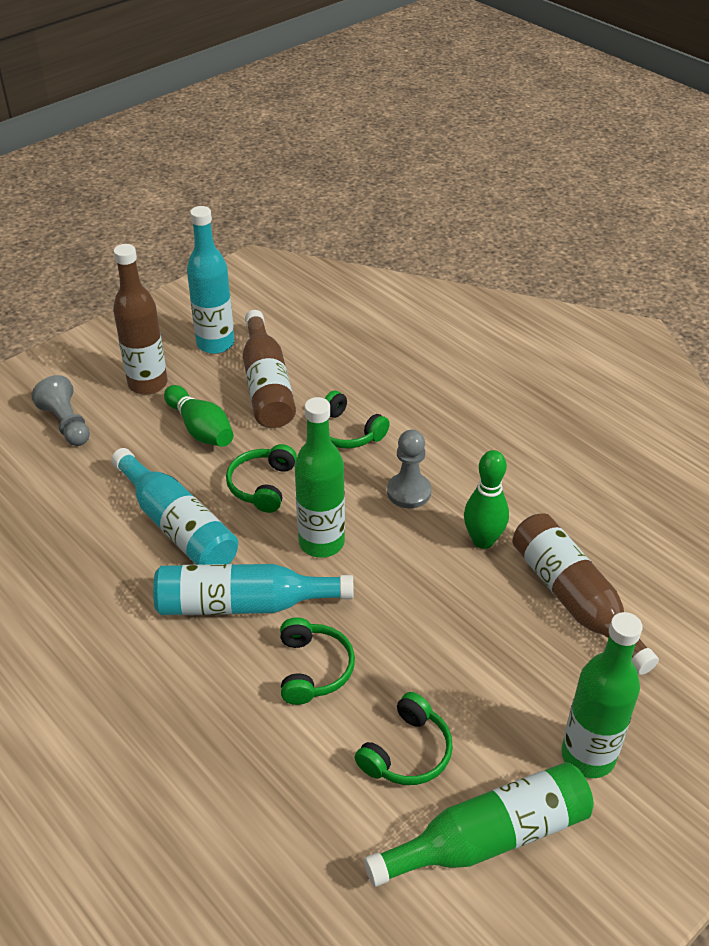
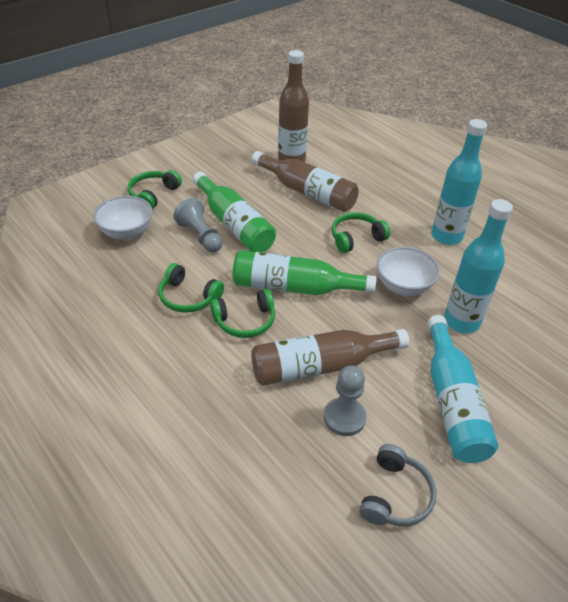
green bottle: 3 -> 2
green bowling pin: 2 -> 0
grey headphones: 0 -> 1
white bowl: 0 -> 2

